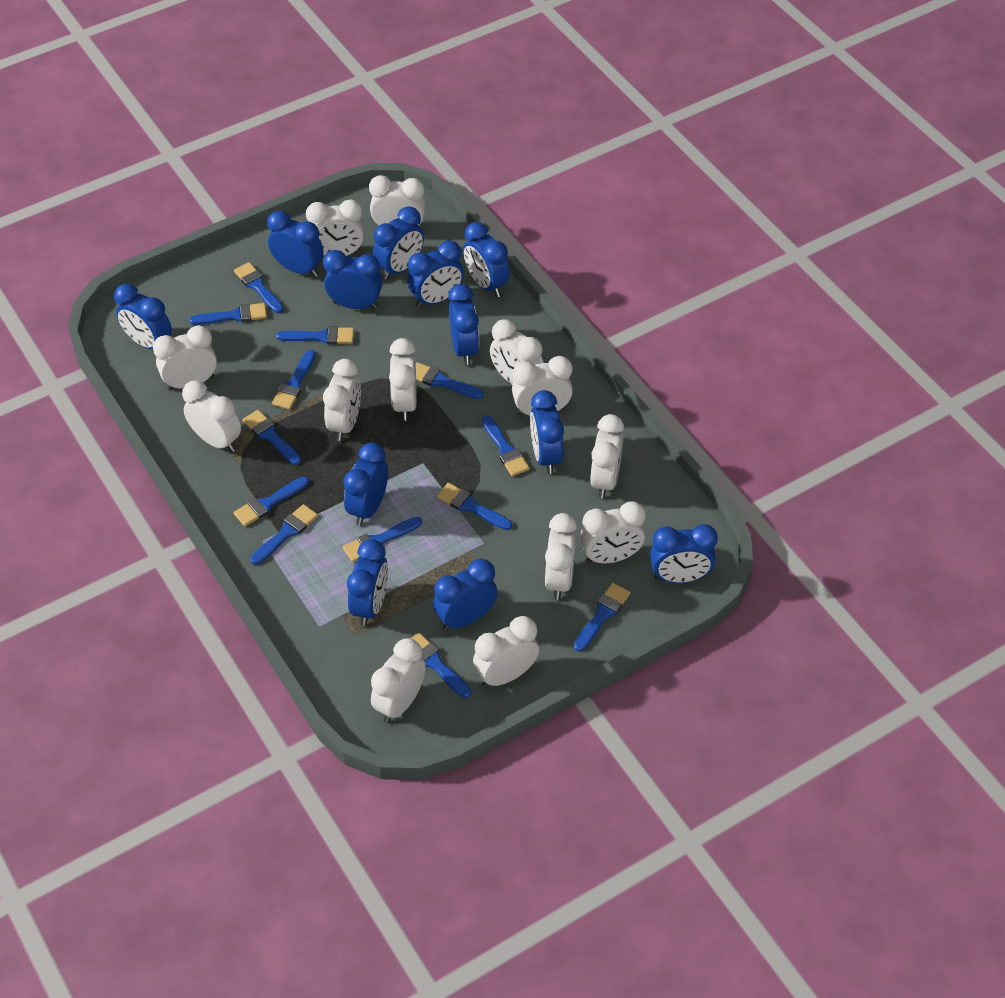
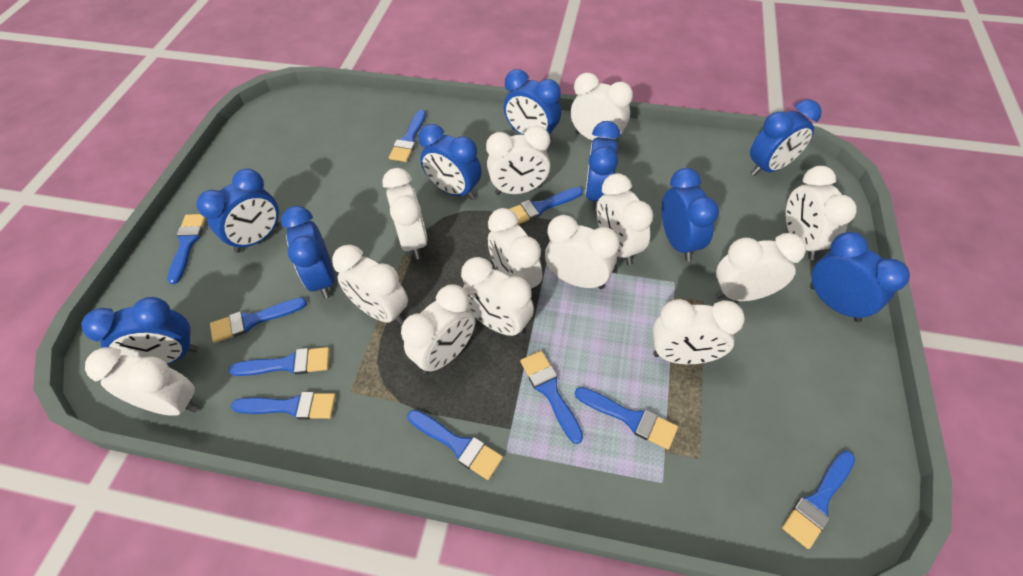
blue brush: 13 -> 10
blue clock: 12 -> 9

